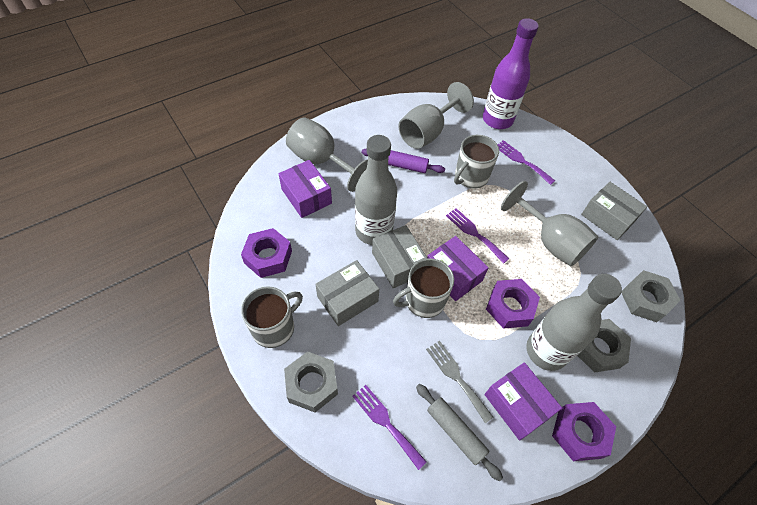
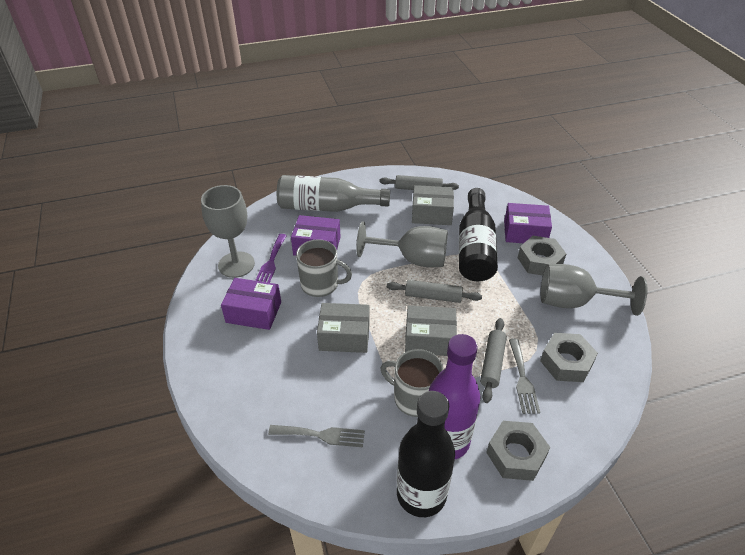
black bottle: 0 -> 2
grey bottle: 2 -> 1
grey fork: 1 -> 2
grey mug: 3 -> 2
grey rolling pin: 1 -> 3
purple fork: 3 -> 1
purple nut: 3 -> 0
purple rolling pin: 1 -> 0

